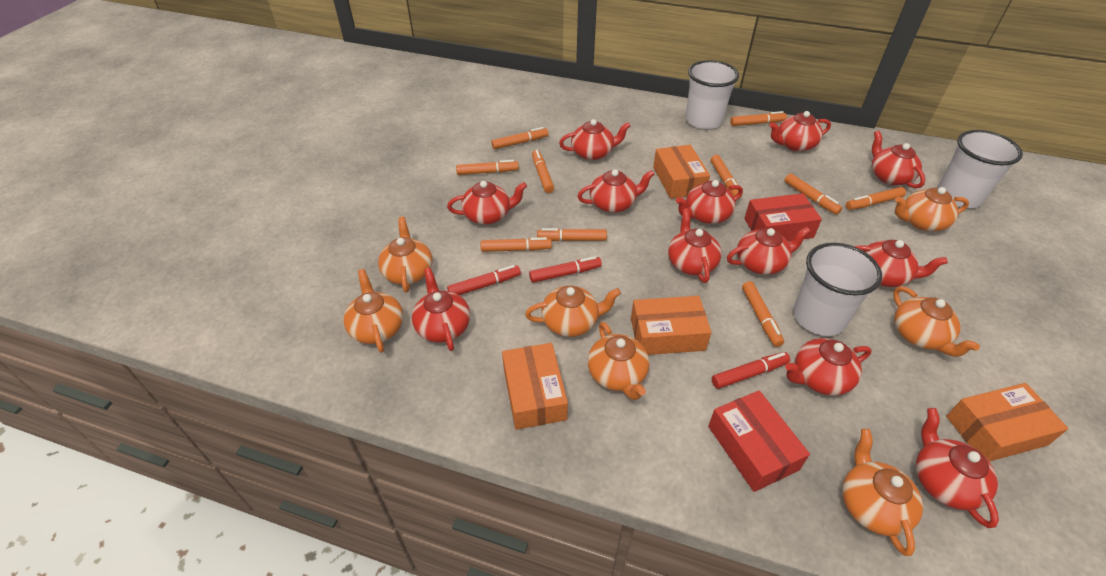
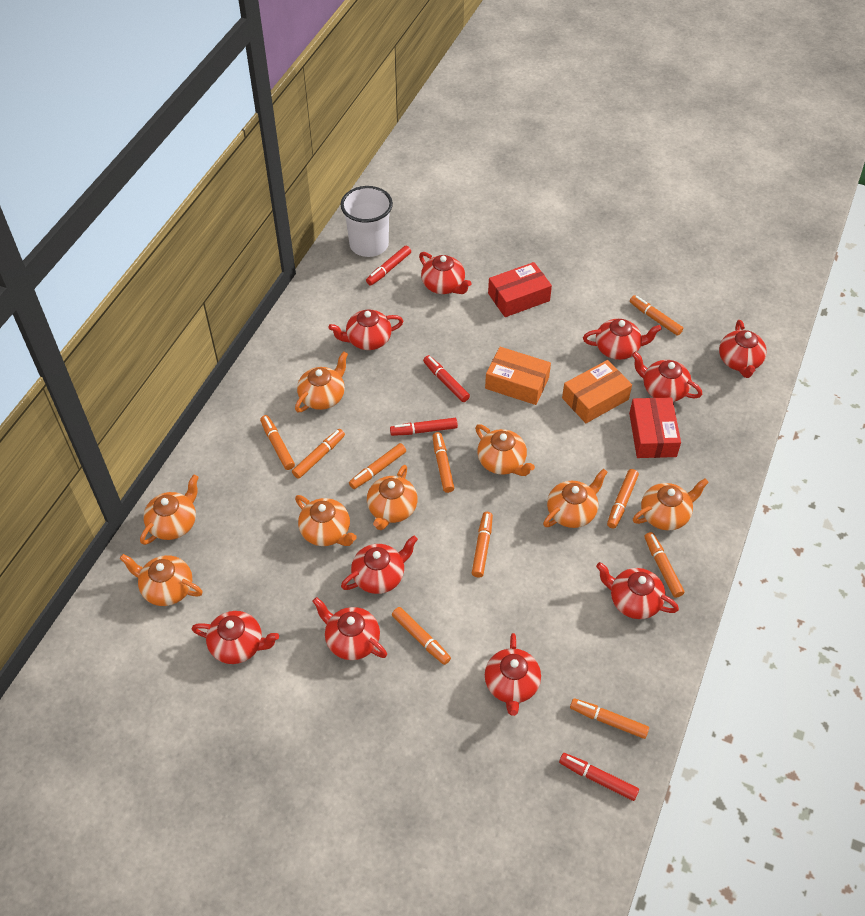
orange box: 4 -> 2
orange teapot: 7 -> 8
red marker: 3 -> 4
red teapot: 12 -> 10
white cup: 3 -> 1

